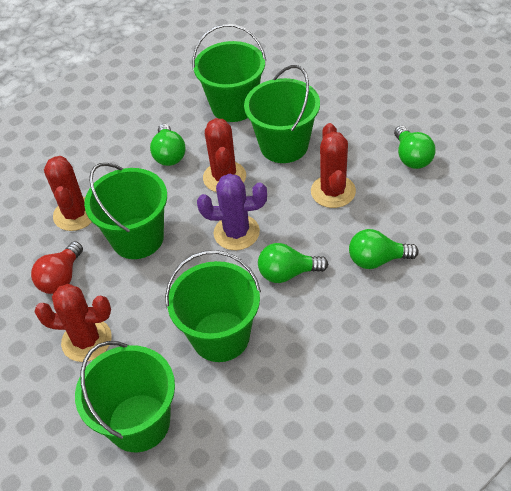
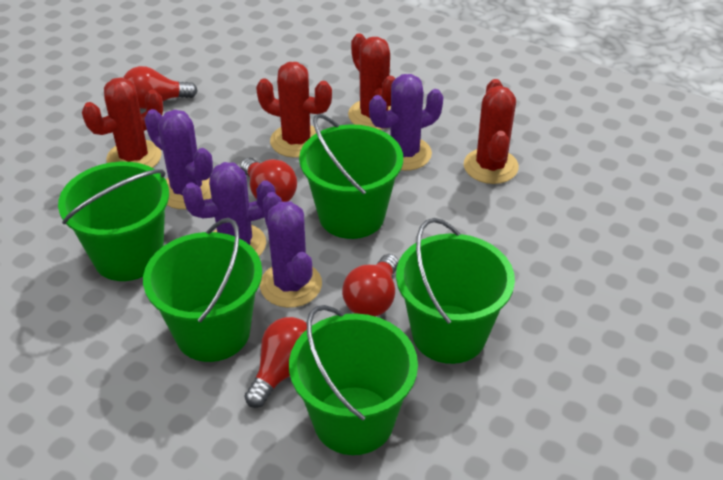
green light bulb: 4 -> 0
purple cactus: 1 -> 4
red light bulb: 1 -> 4

